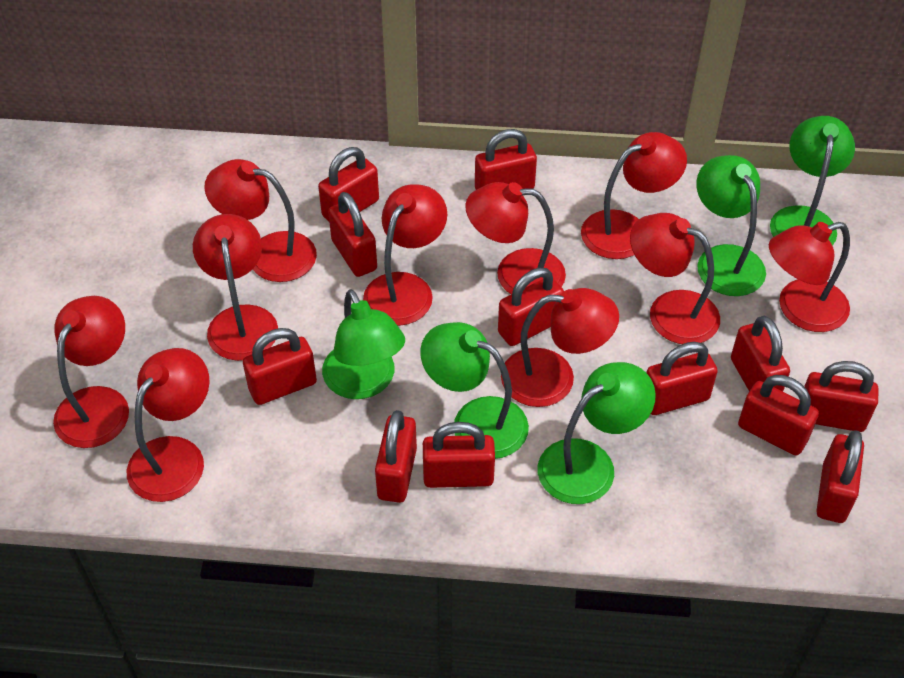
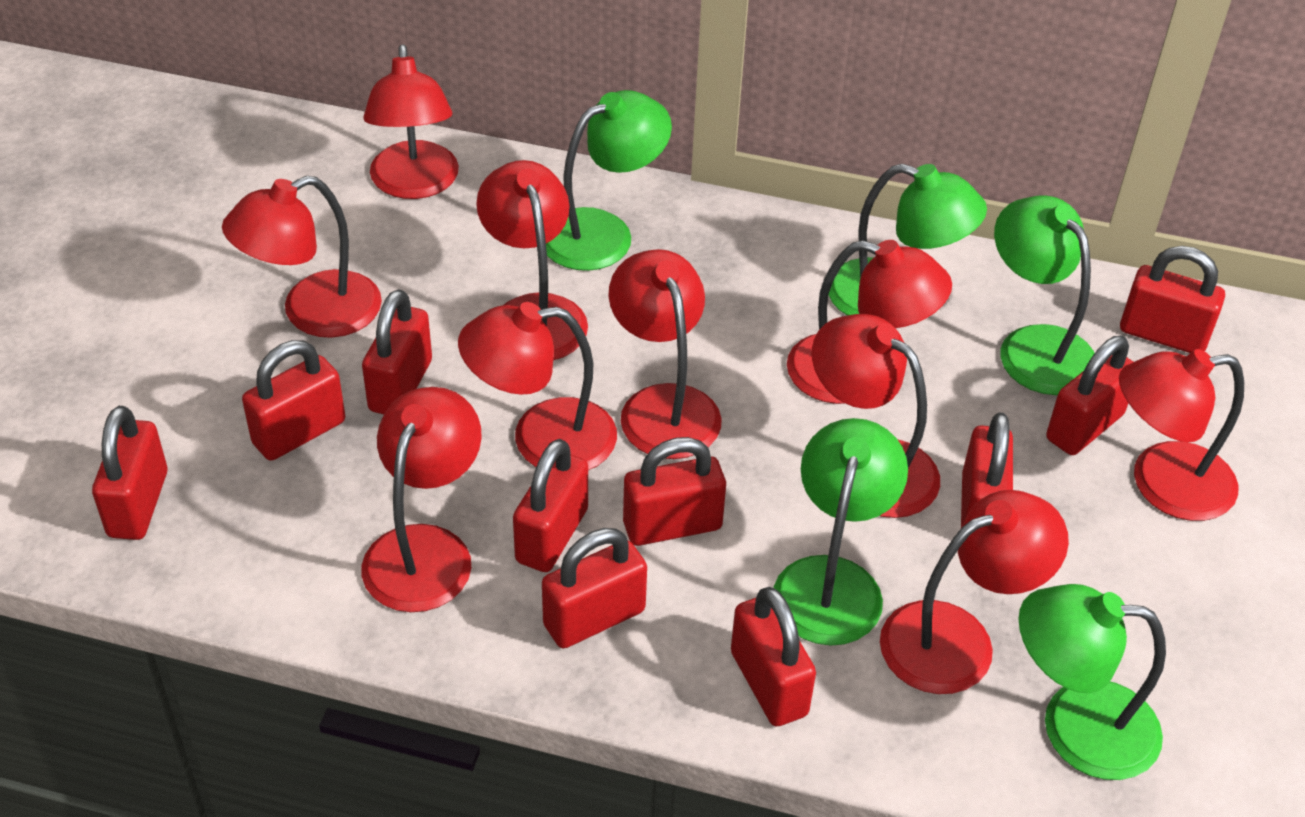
red padlock: 12 -> 10

